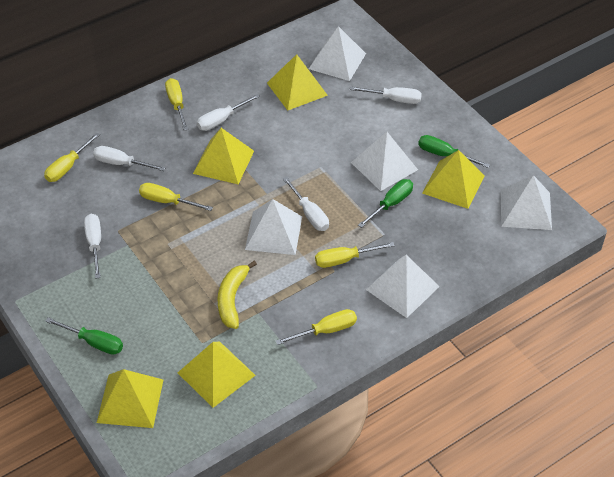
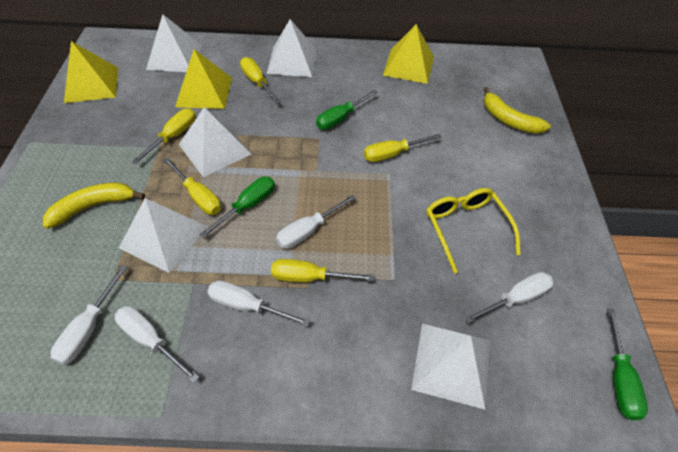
yellow banana: 1 -> 2
yellow glasses: 0 -> 1
yellow pyramid: 5 -> 3

